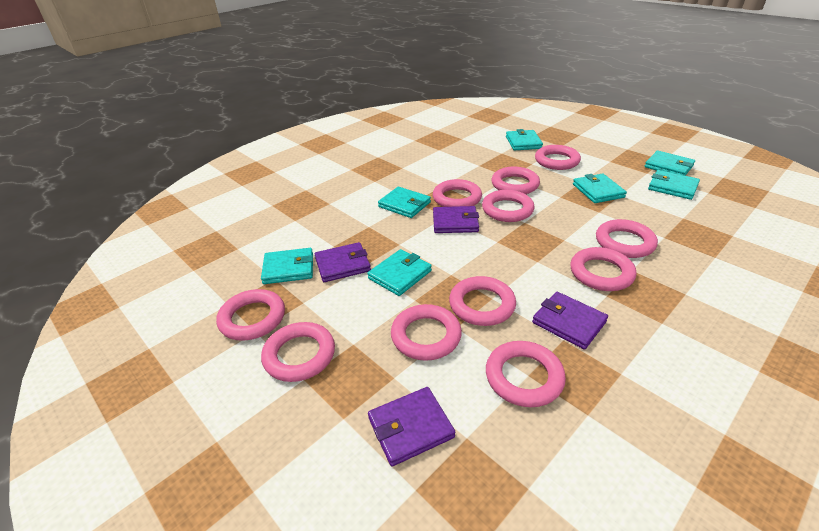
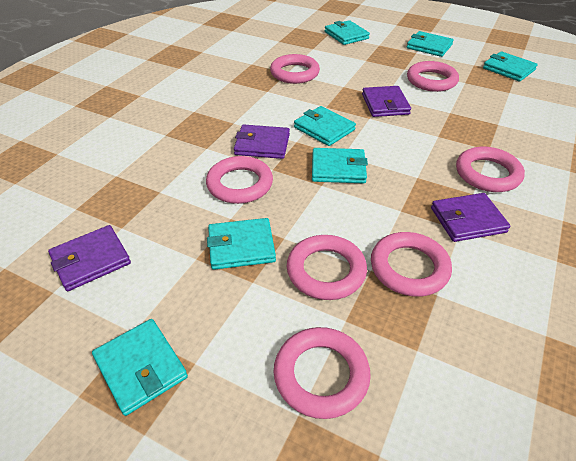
pink ring: 11 -> 7

